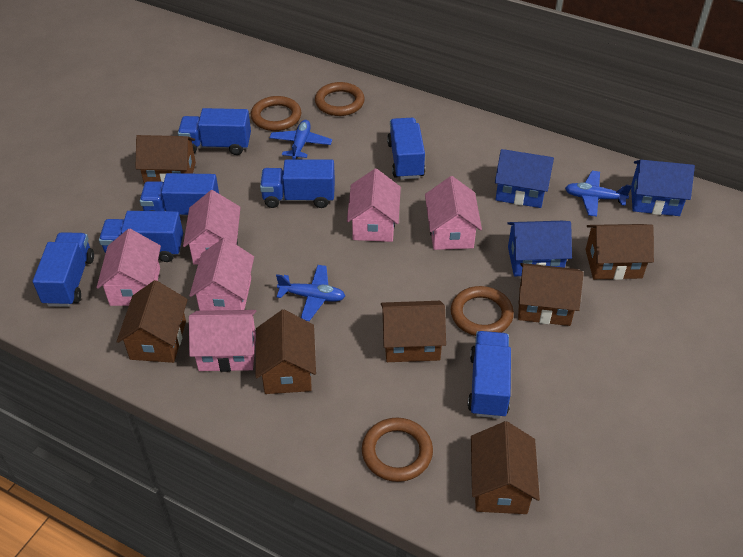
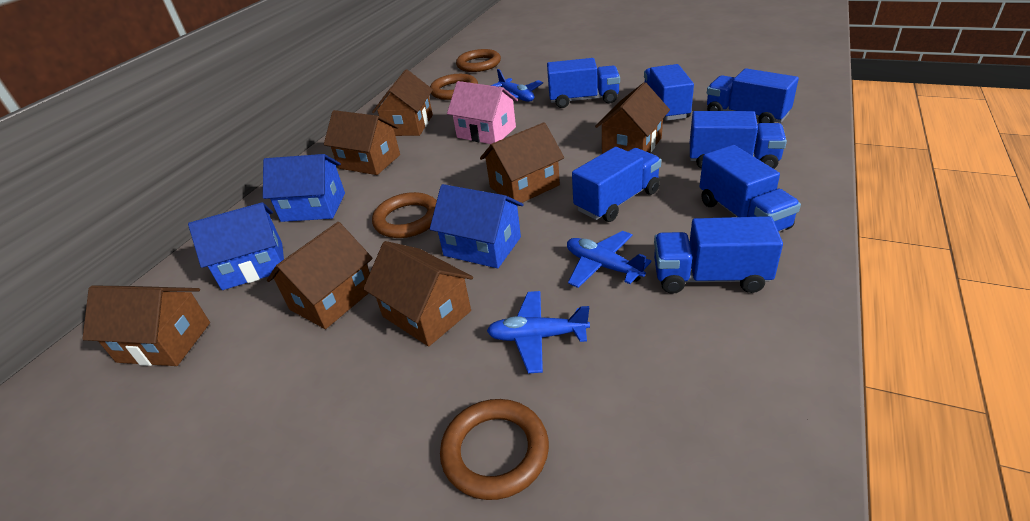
pink house: 6 -> 1

